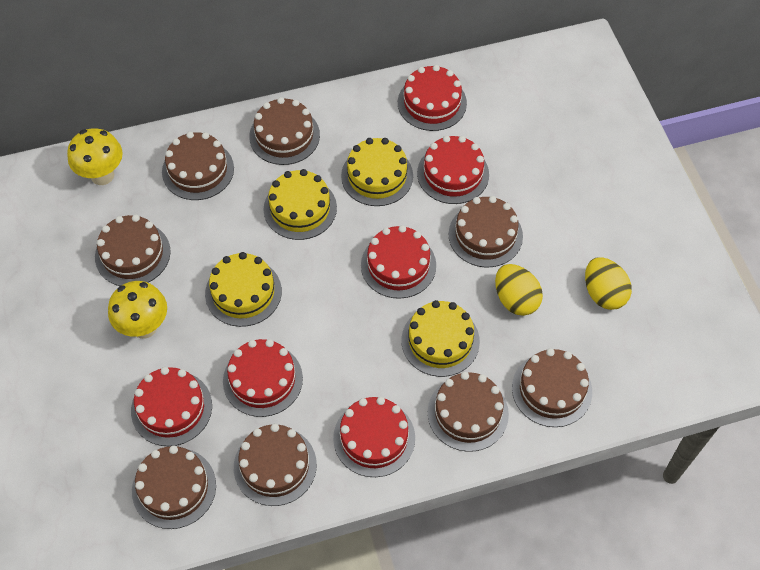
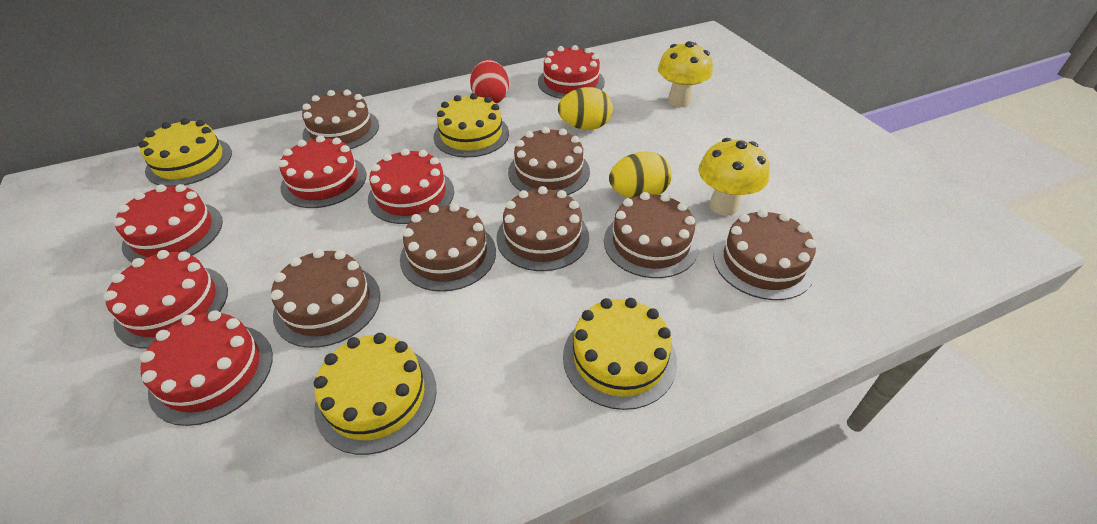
brown cake: 8 -> 7
red egg: 0 -> 1

